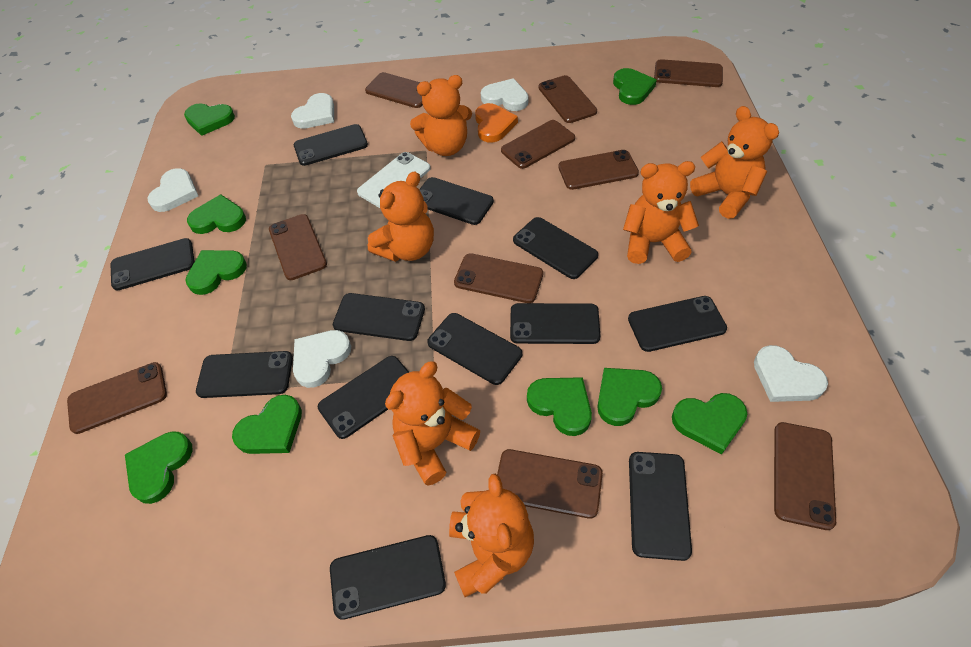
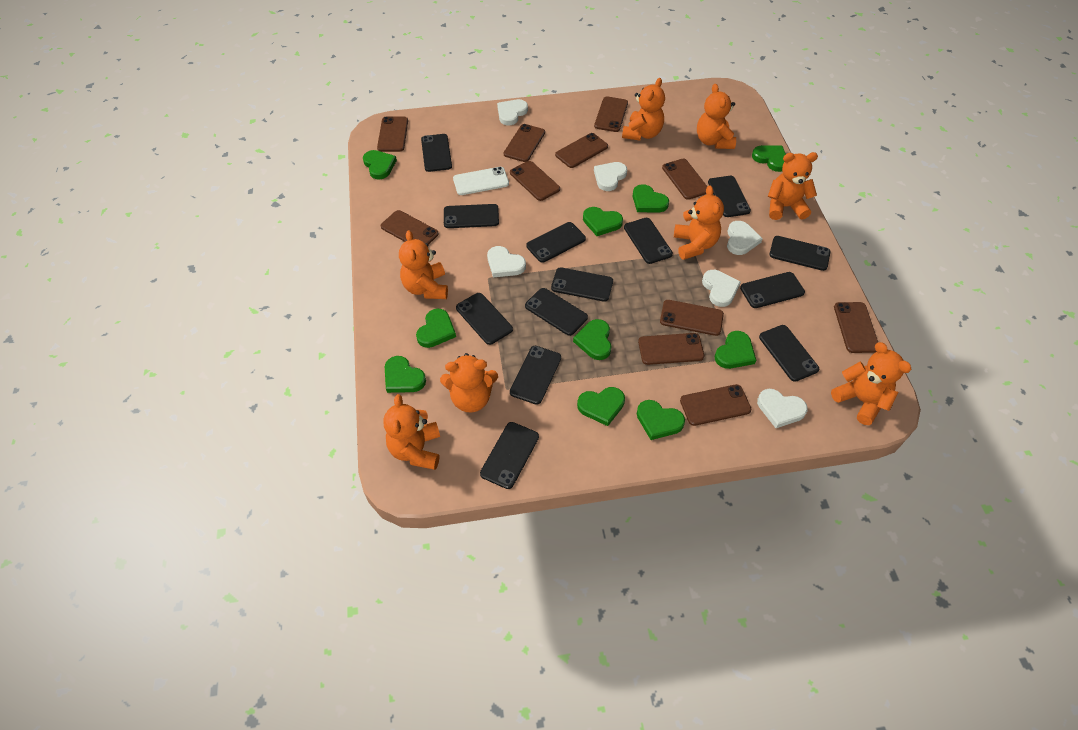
black phone: 12 -> 13
brown phone: 10 -> 11
green heart: 9 -> 10
orange heart: 1 -> 0
orange teddy bear: 6 -> 8
white heart: 5 -> 6

